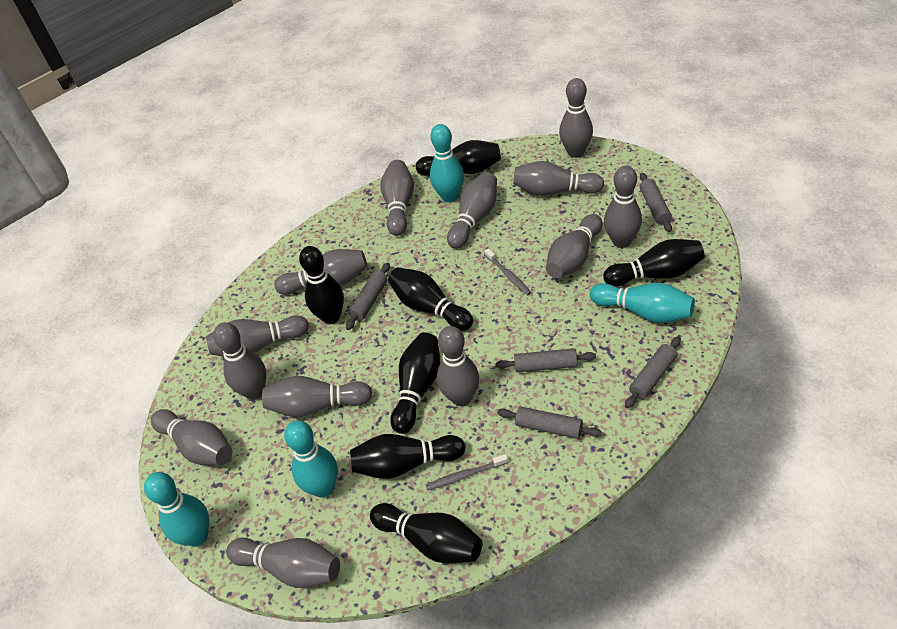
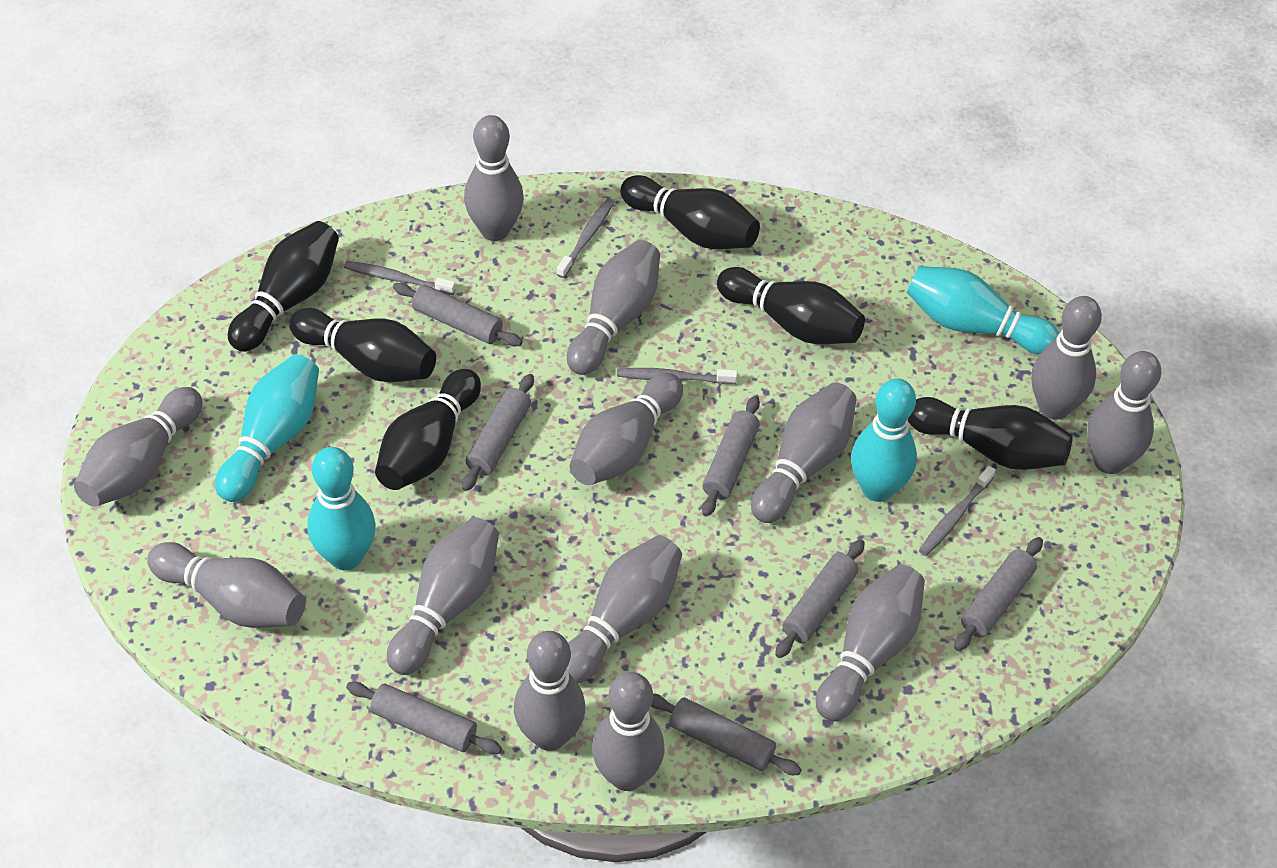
black bowling pin: 7 -> 6
grey rolling pin: 5 -> 7
grey toothbrush: 2 -> 4

